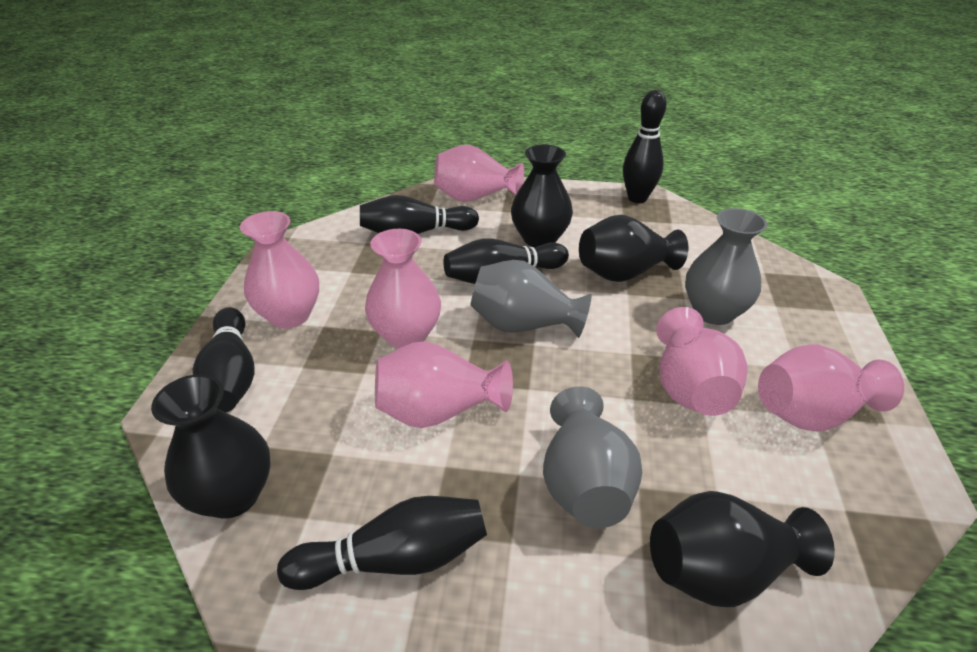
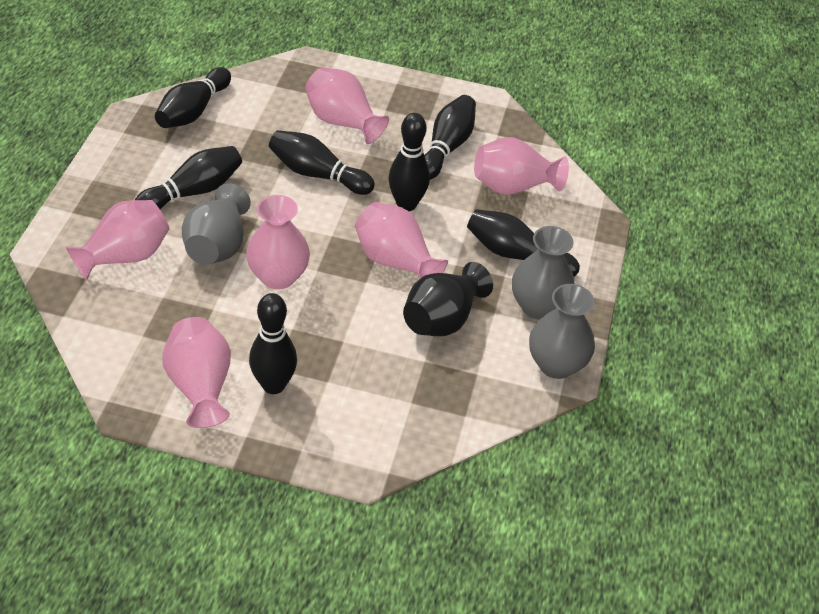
black bowling pin: 5 -> 7
black vase: 4 -> 1

